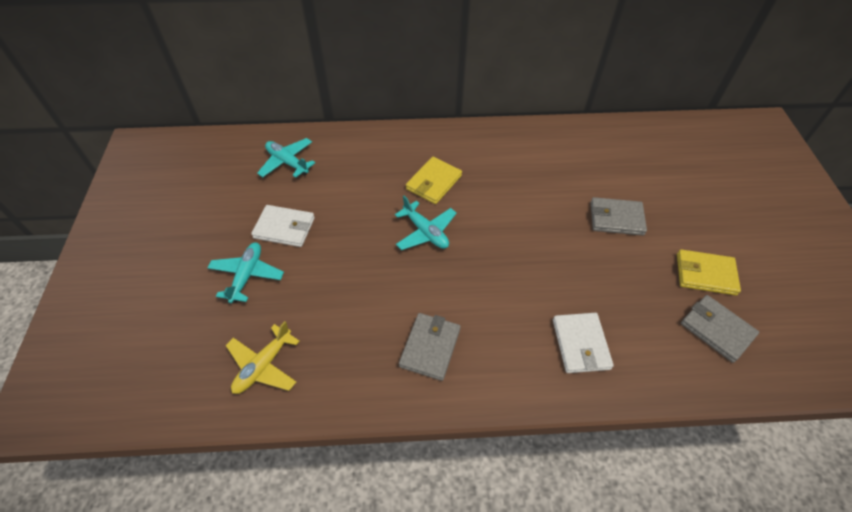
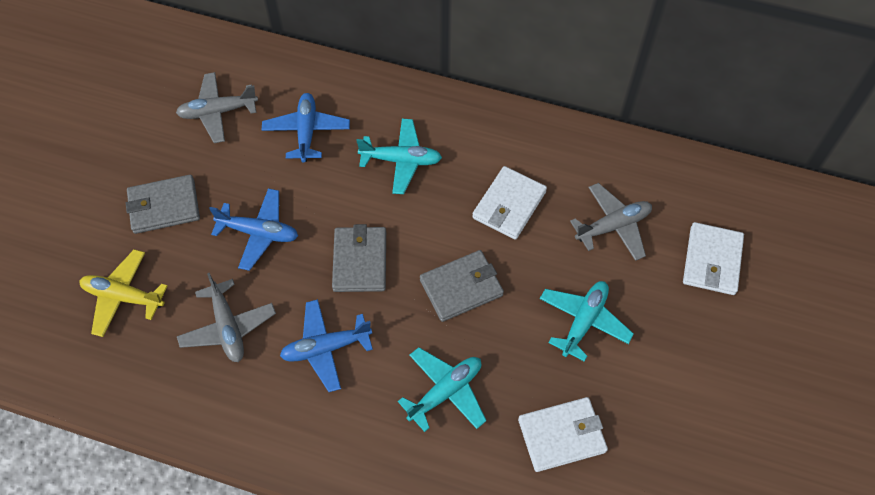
blue plane: 0 -> 3
grey plane: 0 -> 3
white wallet: 2 -> 3
yellow wallet: 2 -> 0

